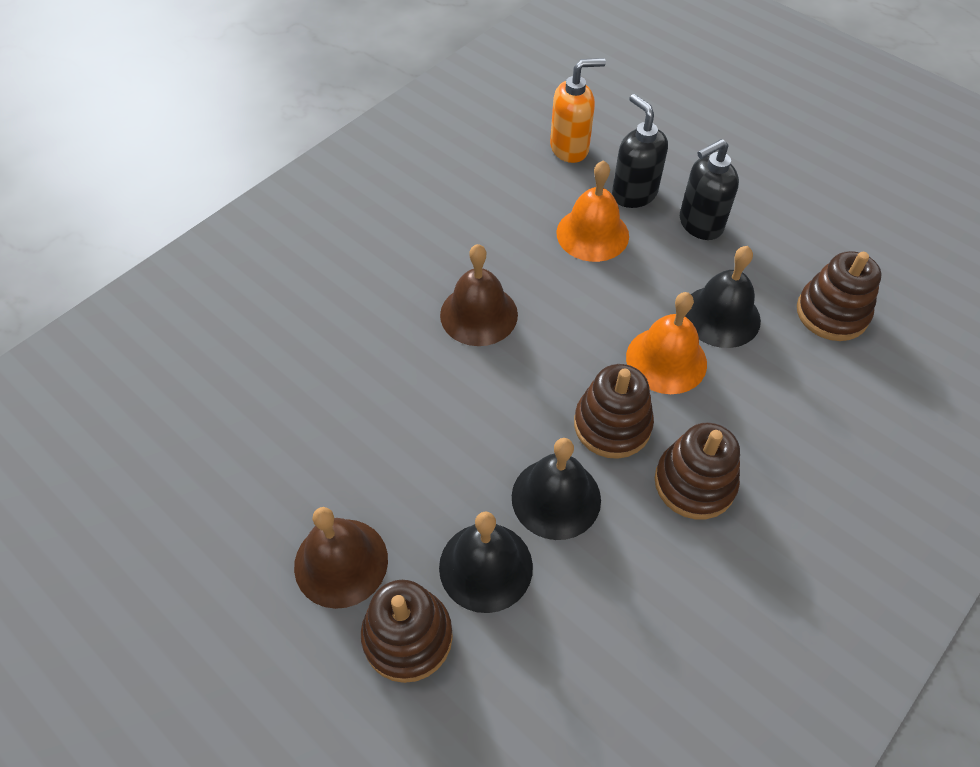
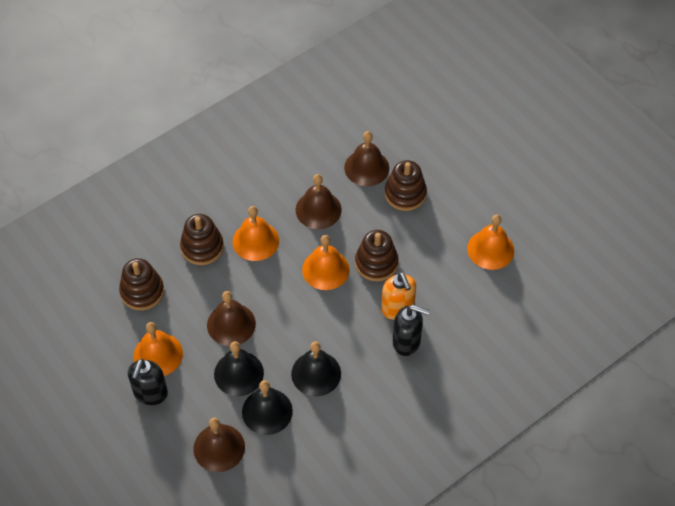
brown bell: 2 -> 4
orange bell: 2 -> 4

